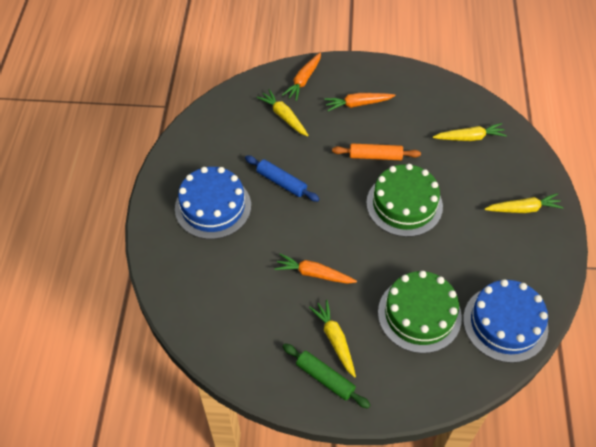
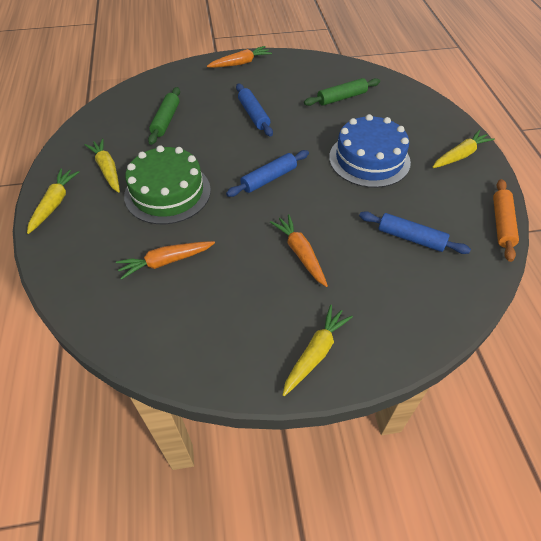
blue cake: 2 -> 1
blue rolling pin: 1 -> 3
green cake: 2 -> 1
green rolling pin: 1 -> 2

